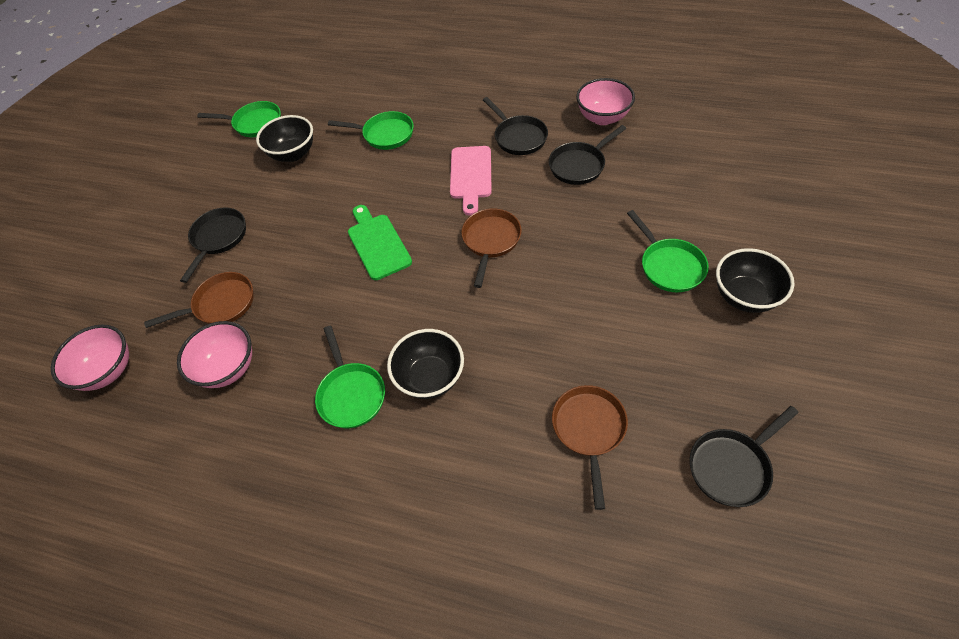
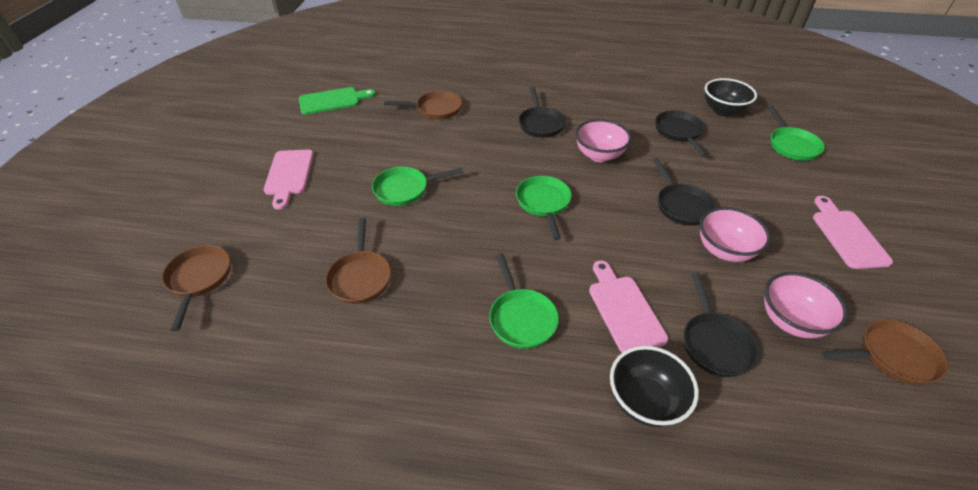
black bowl: 3 -> 2
brown pan: 3 -> 4
pink cutting board: 1 -> 3

